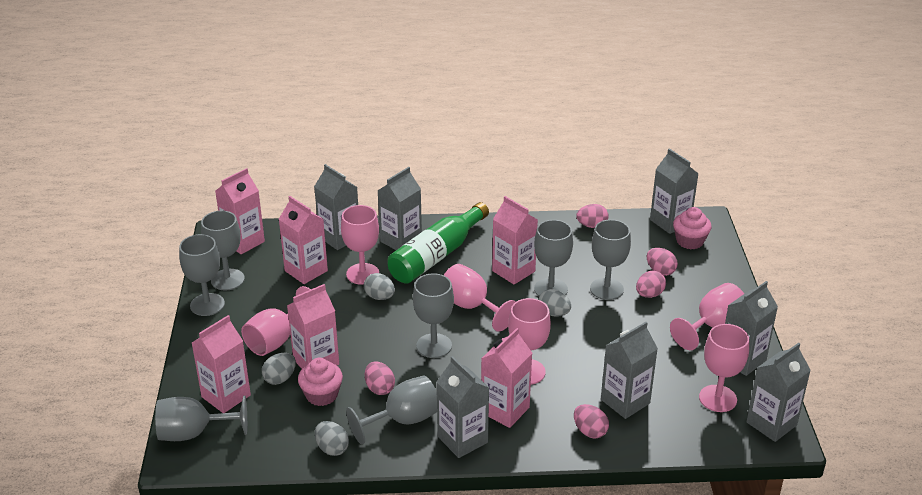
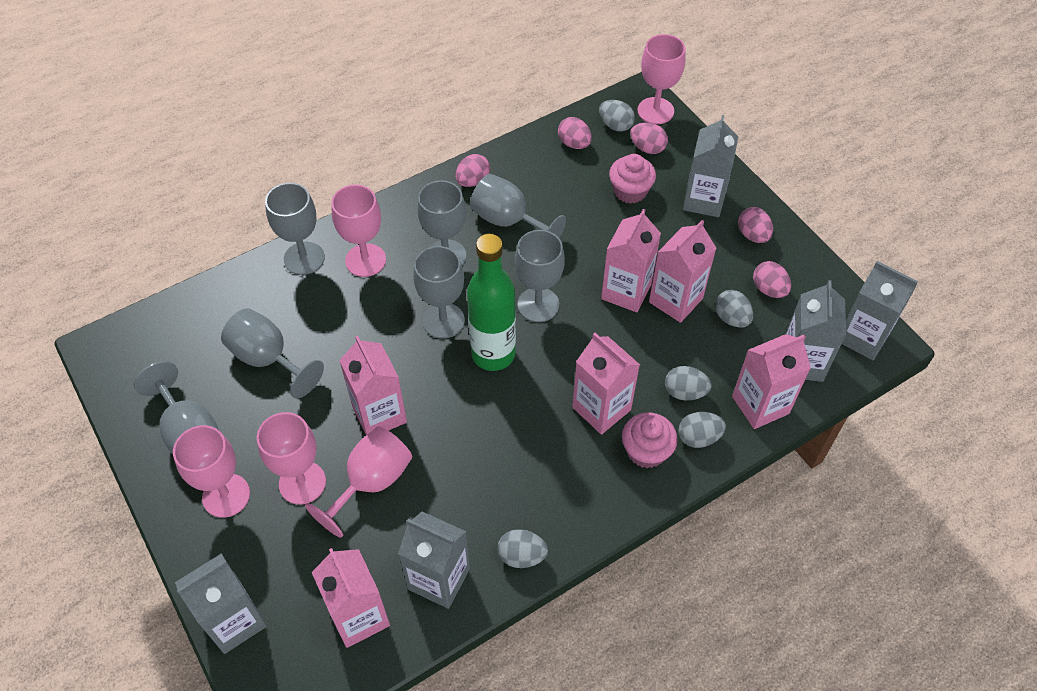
grey carton: 7 -> 5
grey egg: 4 -> 5
pink goblet: 6 -> 5

